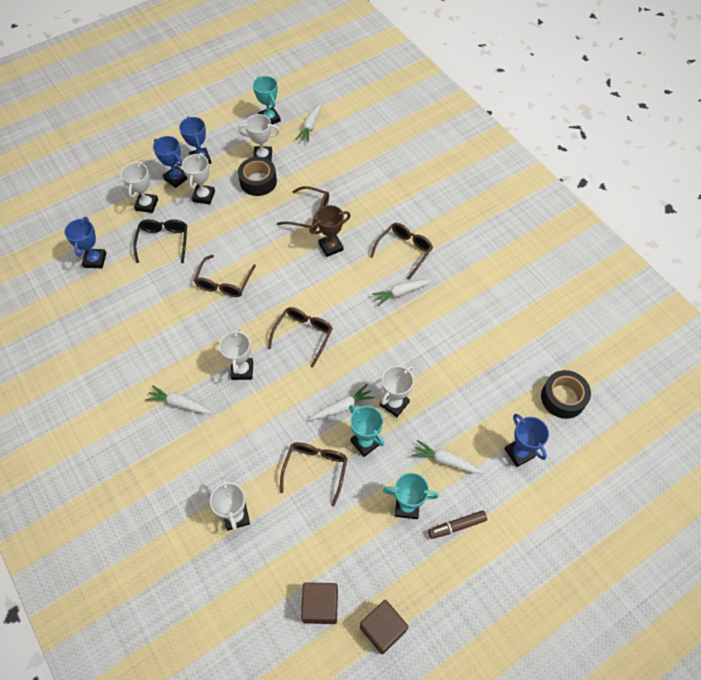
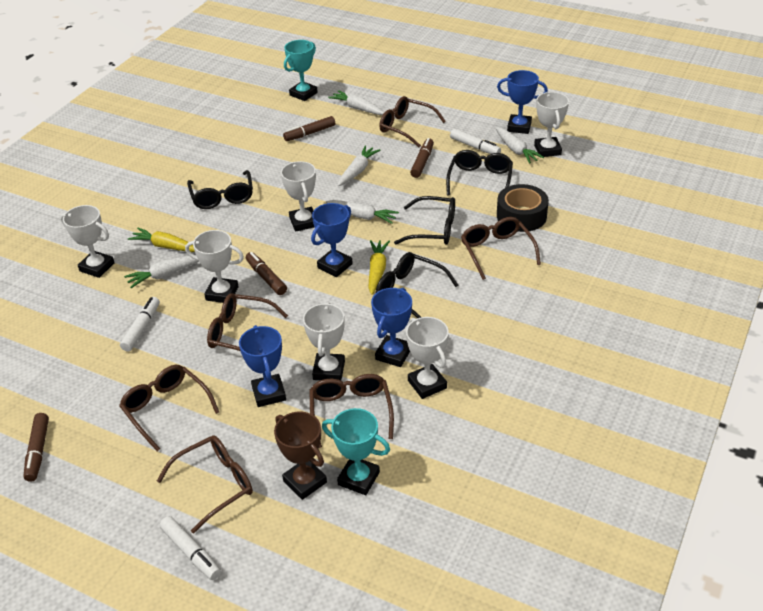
black glasses: 1 -> 4
black tape: 2 -> 1
brown cube: 2 -> 0
brown glasses: 5 -> 6
brown marker: 1 -> 4
turquoise trophy: 3 -> 2
white marker: 0 -> 3
yellow carrot: 0 -> 2

